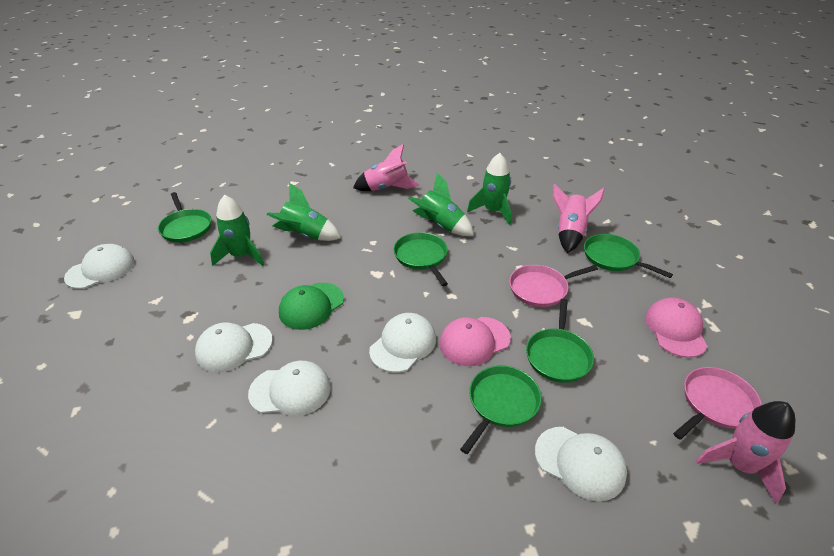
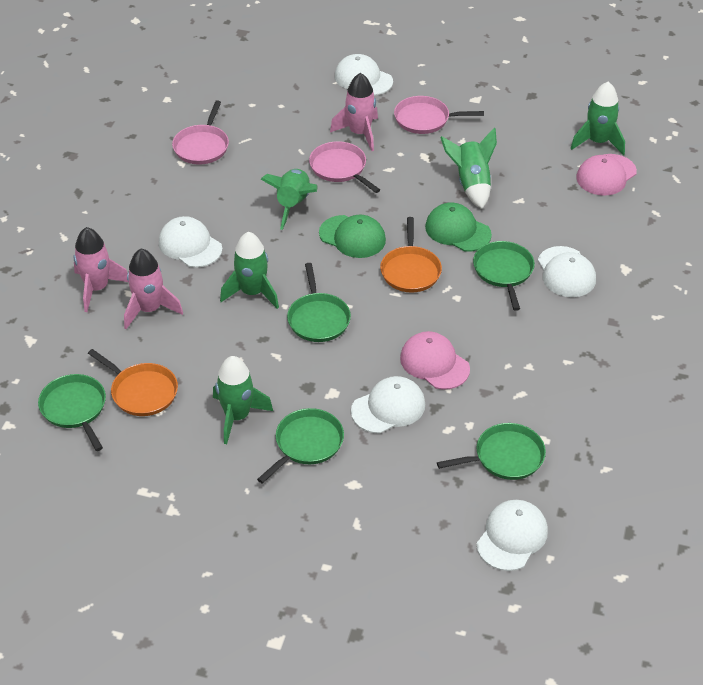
green cap: 1 -> 2
green rocket: 4 -> 5
orange pan: 0 -> 2
pink pan: 2 -> 3

